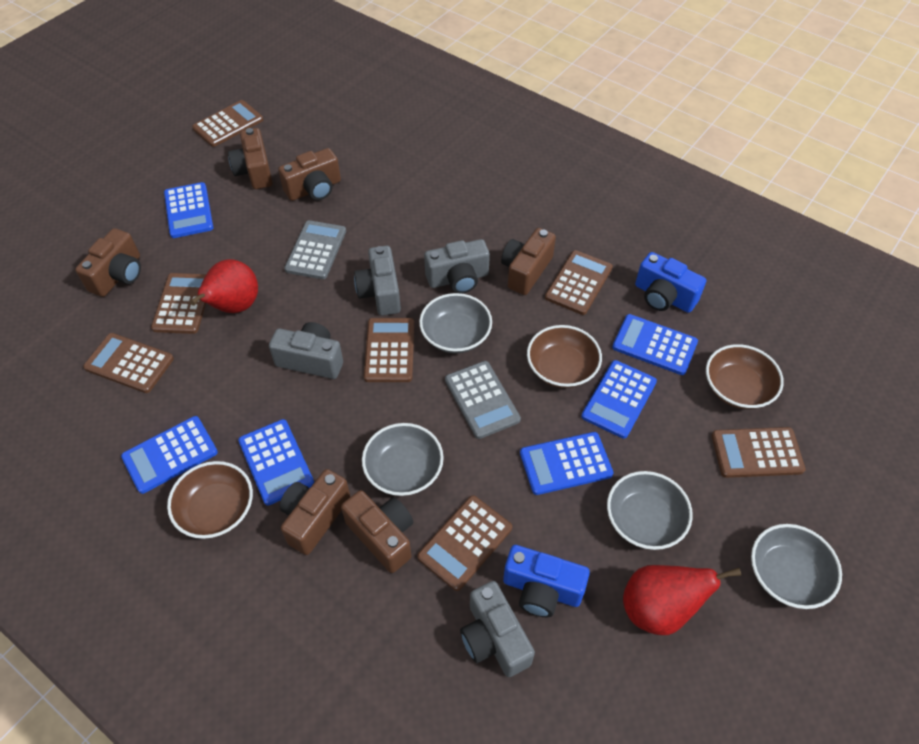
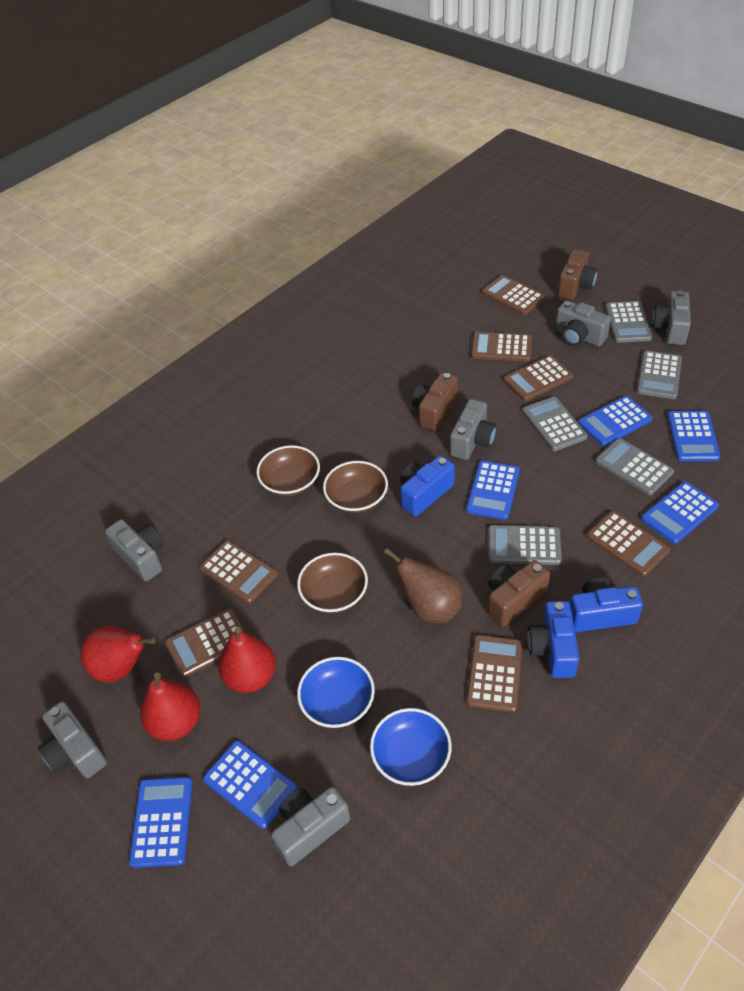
blue bowl: 0 -> 2
blue camera: 2 -> 3
brown camera: 6 -> 3
brown pear: 0 -> 1
grey bowl: 4 -> 0
grey calculator: 2 -> 5
grey camera: 4 -> 6
red pear: 2 -> 3

